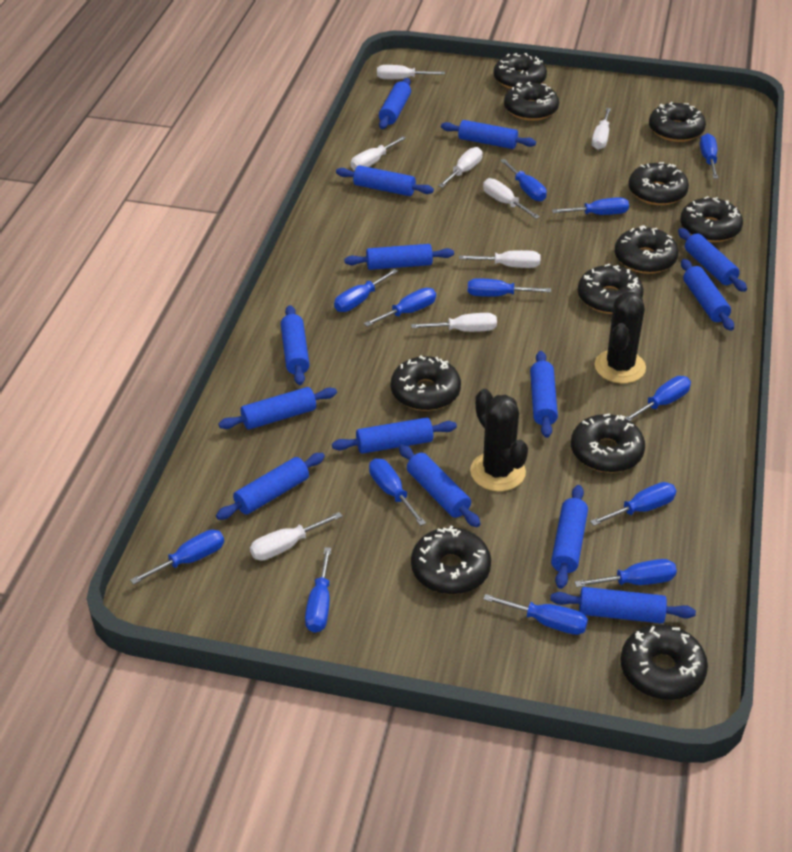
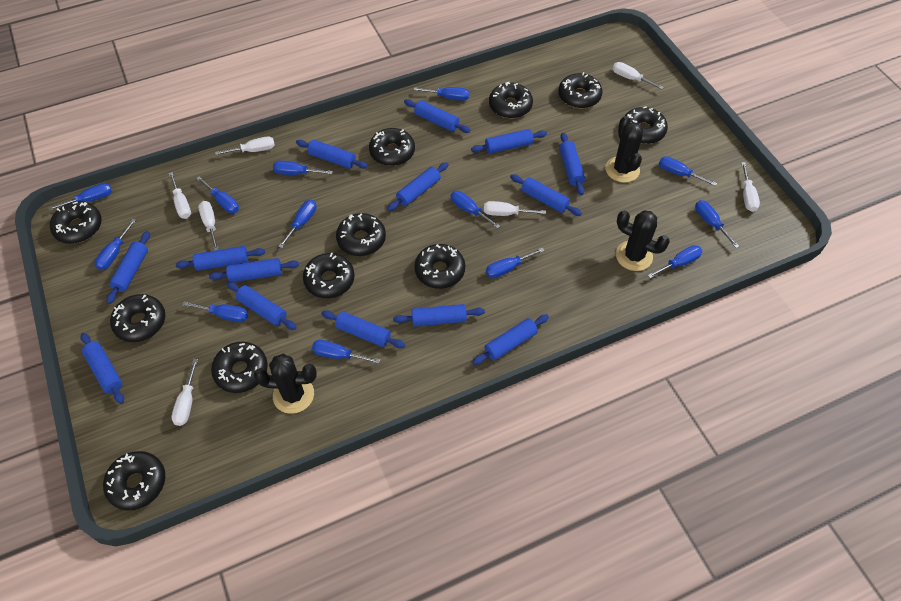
black cactus: 2 -> 3
white screwdriver: 8 -> 7

